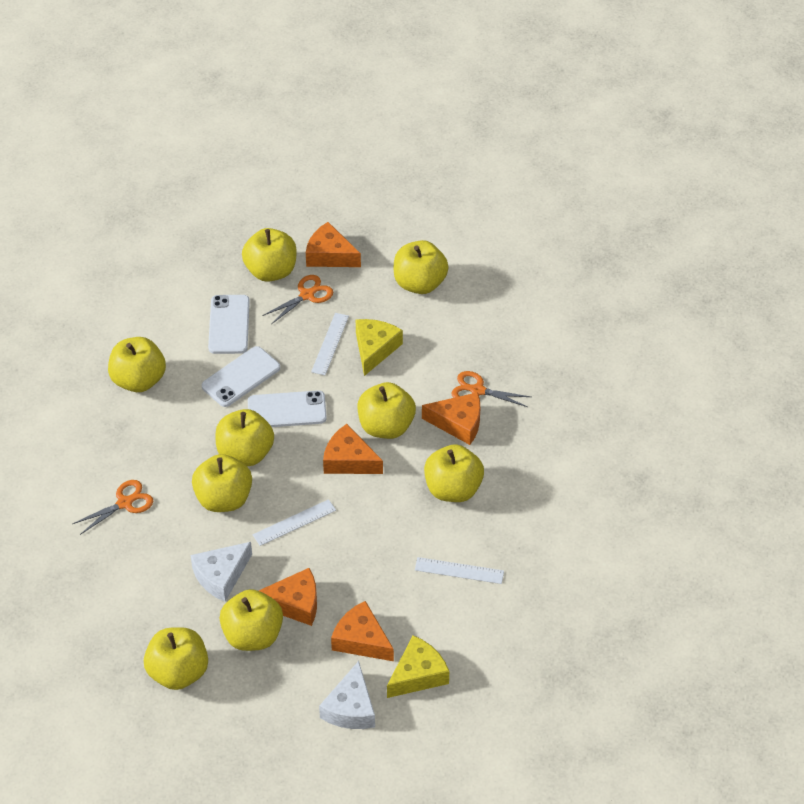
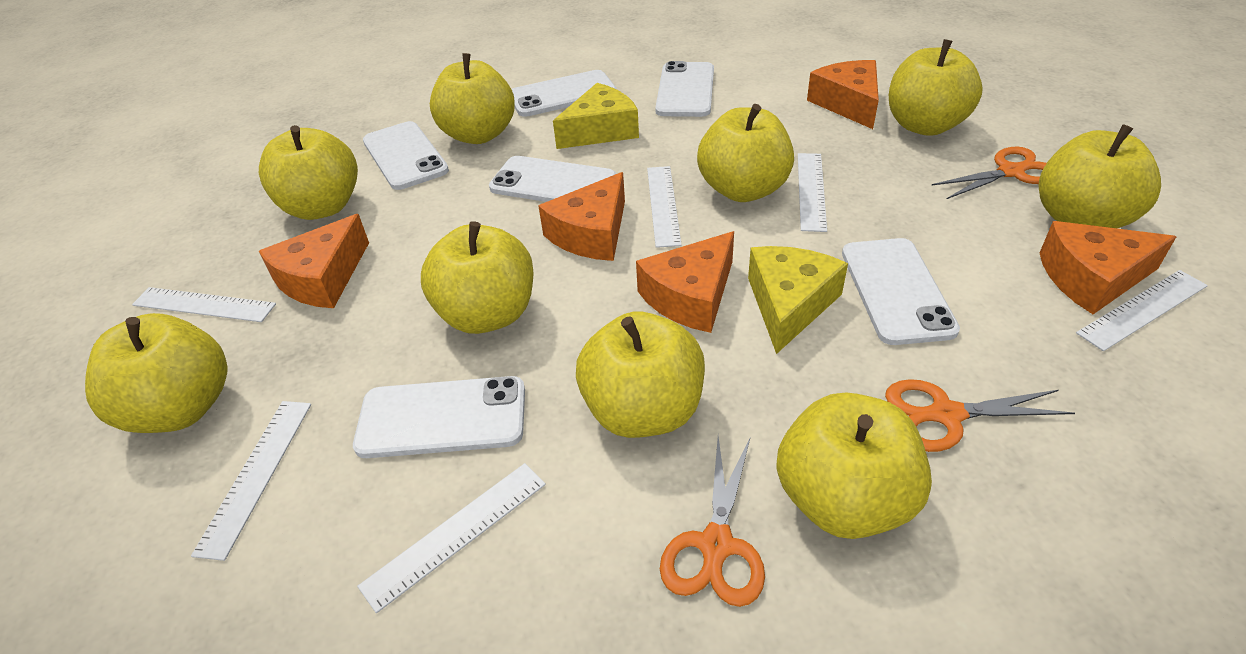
white cheese: 2 -> 0
white phone: 3 -> 6
white ruler: 3 -> 6

